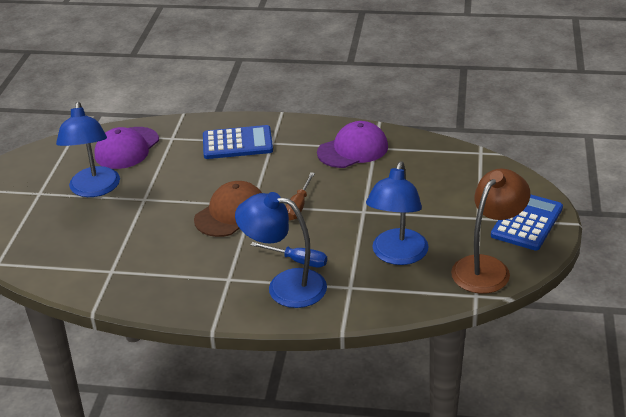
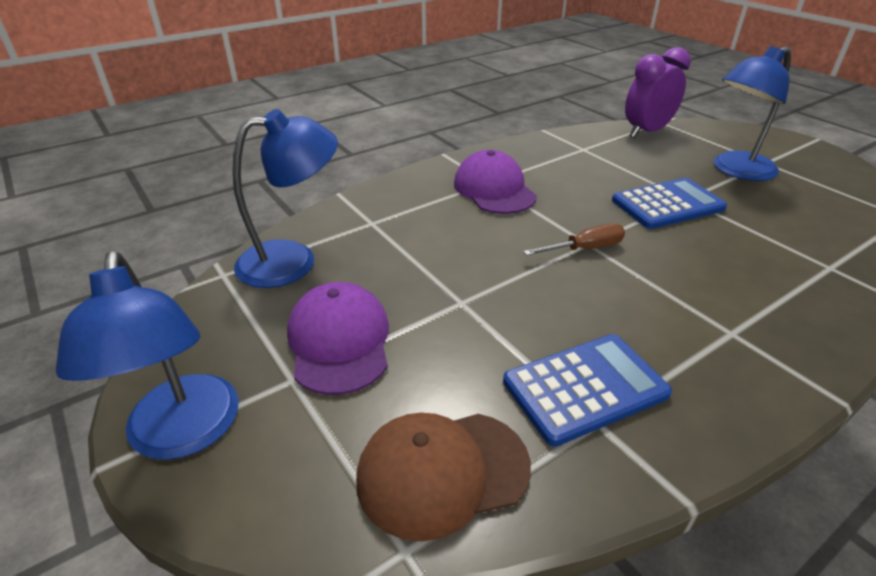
blue screwdriver: 1 -> 0
brown lamp: 1 -> 0
purple clock: 0 -> 1

